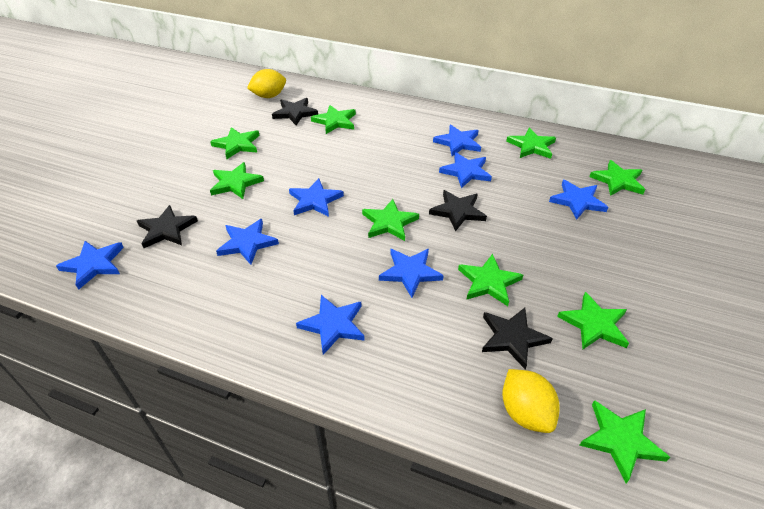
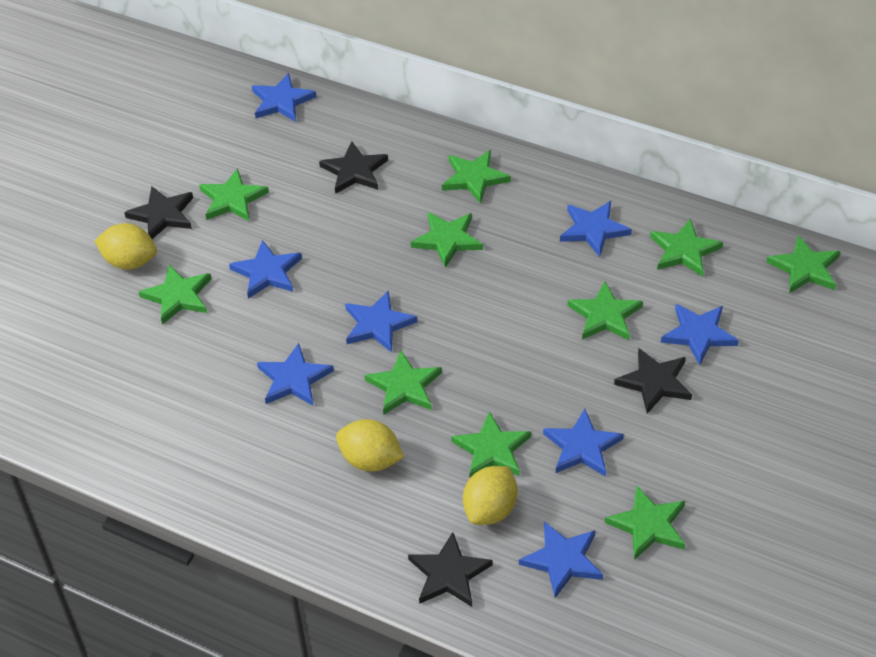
green star: 9 -> 10
yellow lemon: 2 -> 3

